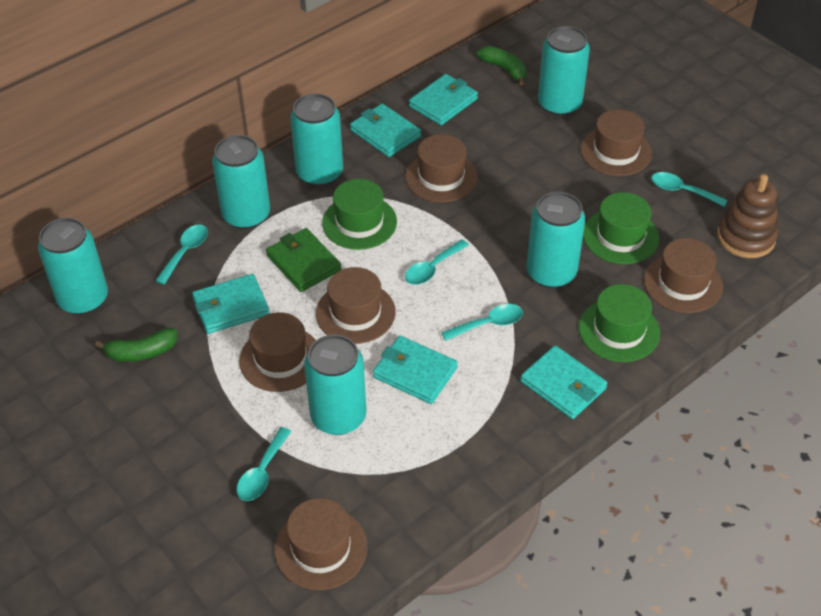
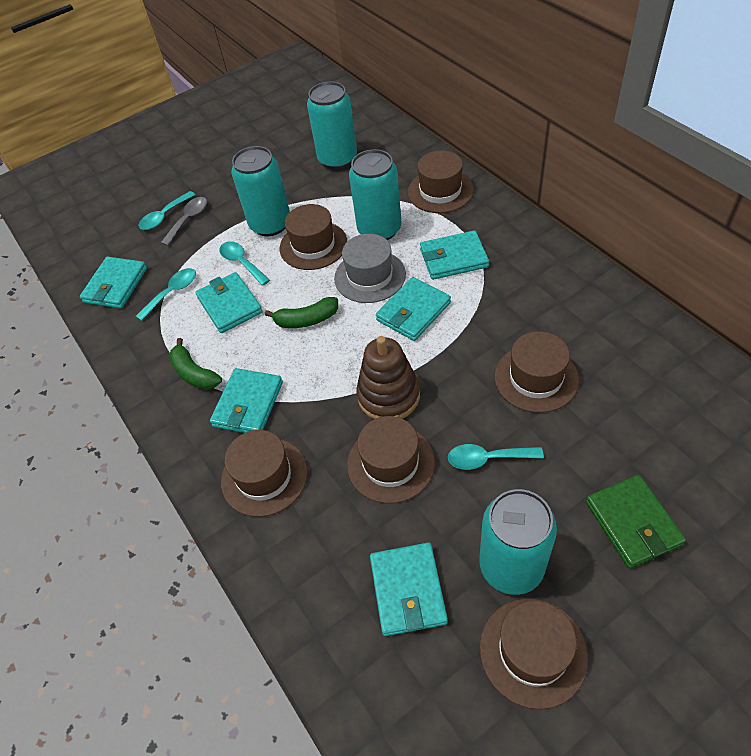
green hat: 3 -> 0
grey hat: 0 -> 1
grey spoon: 0 -> 1
turquoise can: 6 -> 4
turquoise spoon: 5 -> 4
turquoise wallet: 5 -> 6

